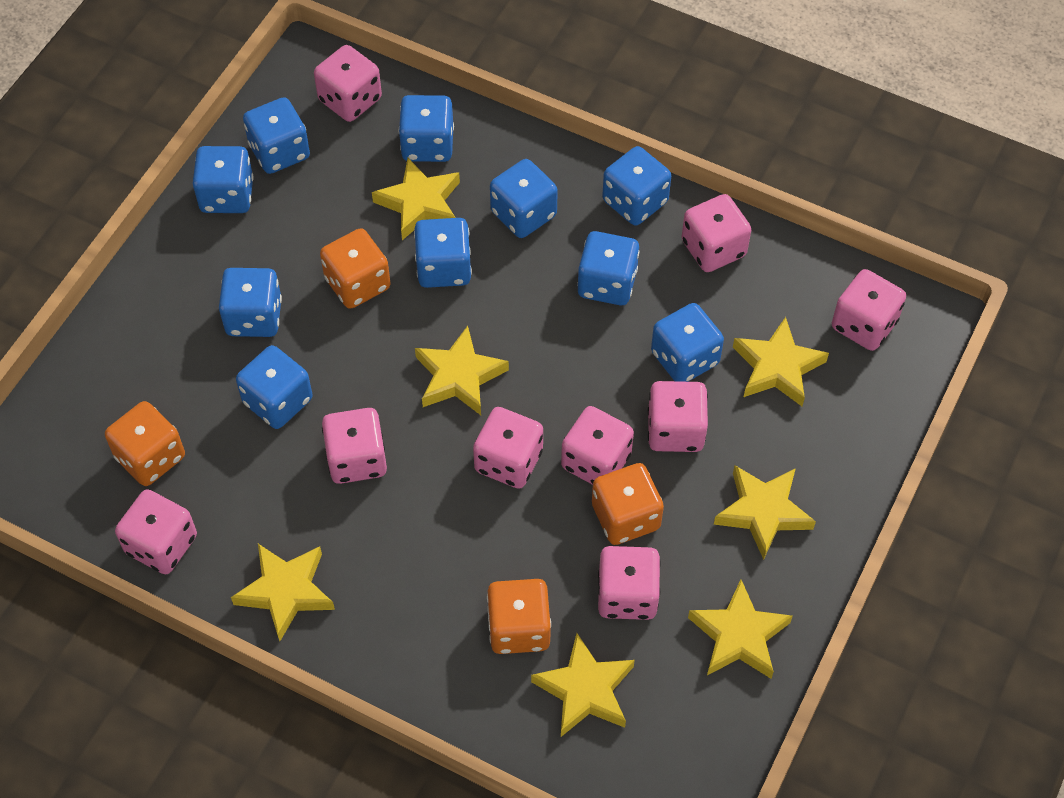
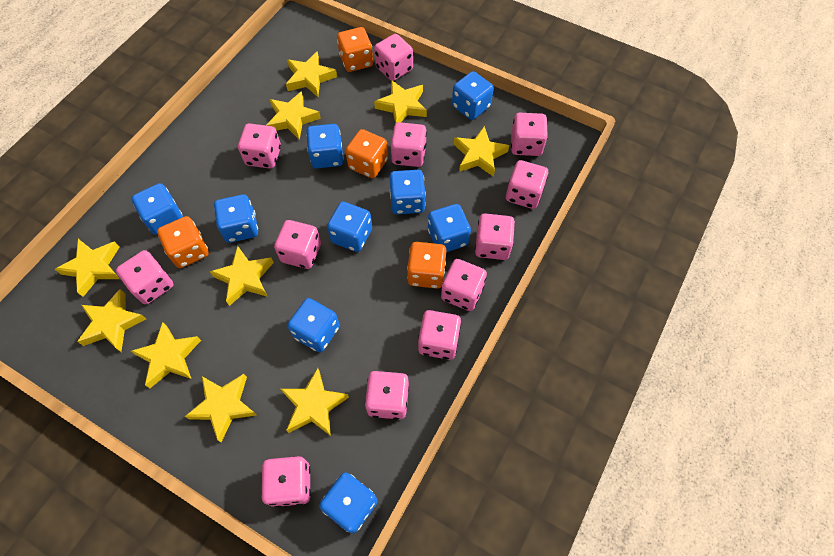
blue dice: 10 -> 9
pink dice: 9 -> 12
yellow star: 7 -> 10

